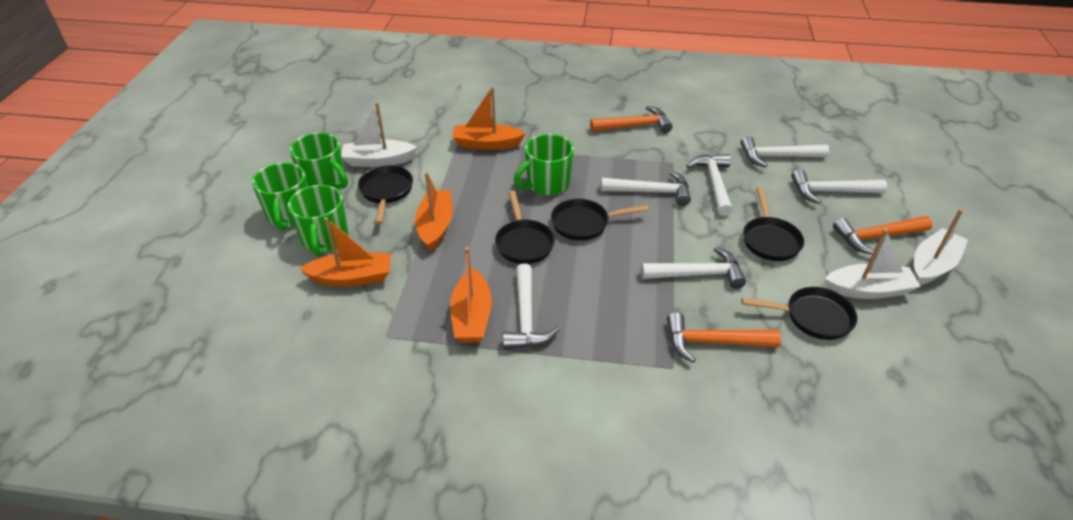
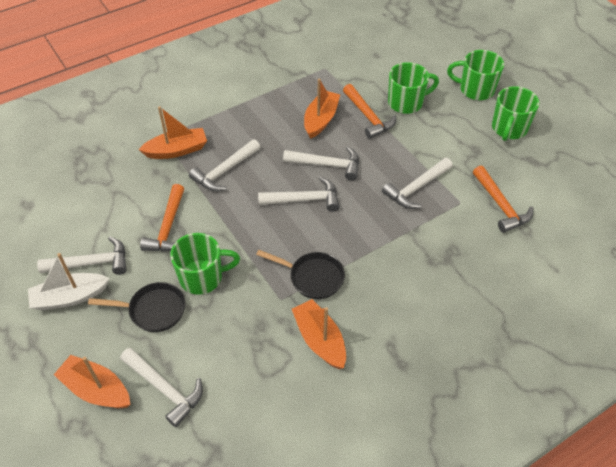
black pan: 5 -> 2
white boat: 3 -> 1

